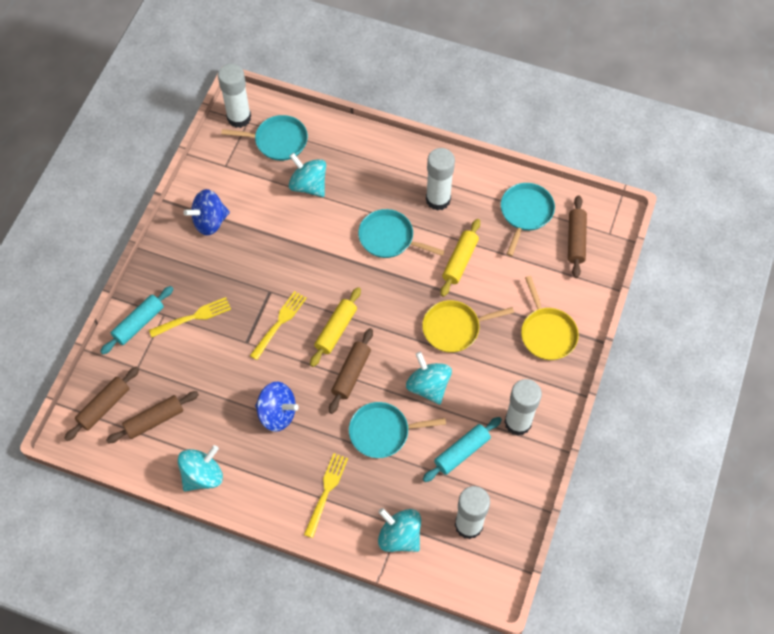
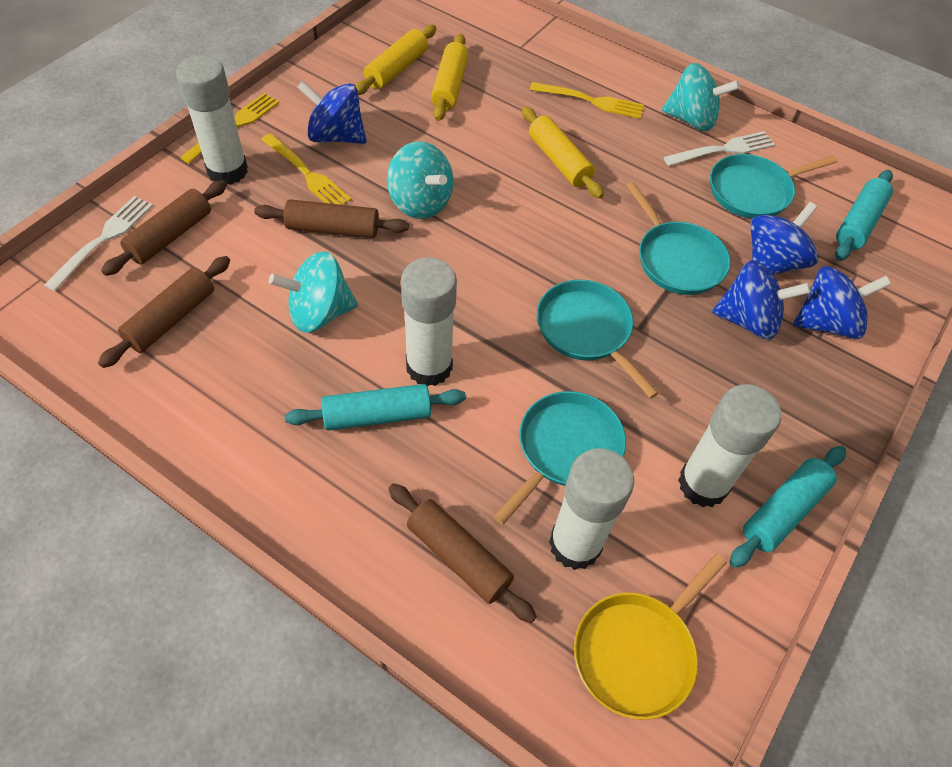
blue spinning top: 2 -> 4
turquoise rolling pin: 2 -> 3
turquoise spinning top: 4 -> 3
white fork: 0 -> 2
yellow pan: 2 -> 1
yellow rolling pin: 2 -> 3

